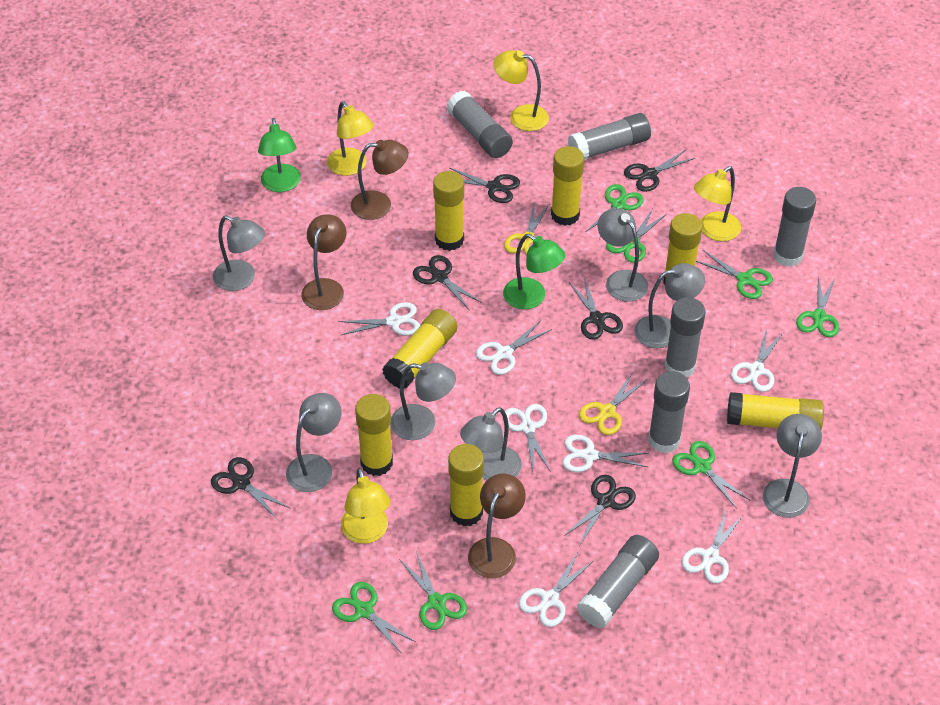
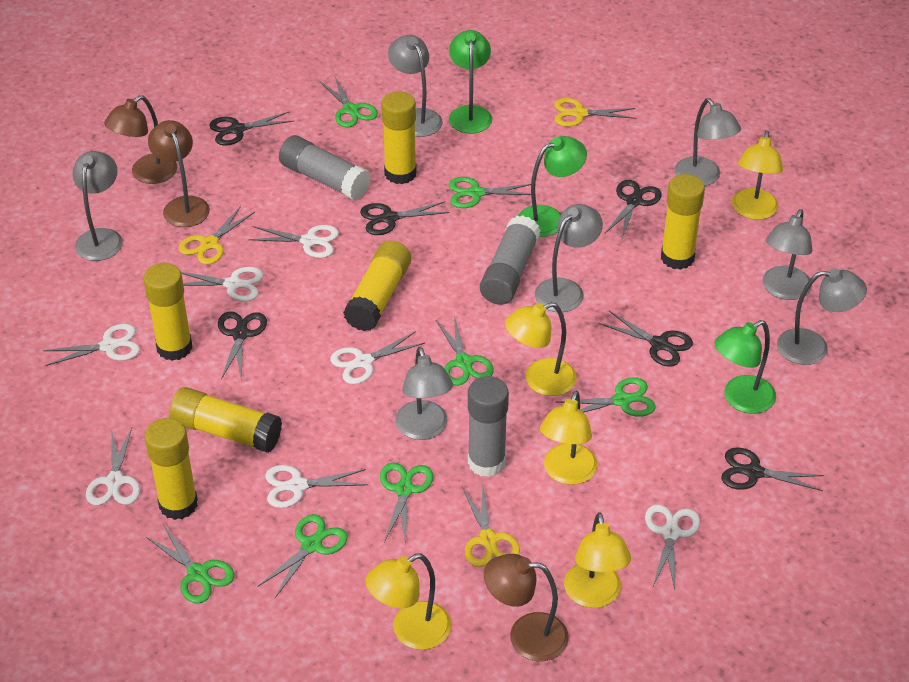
green lamp: 2 -> 3
grey glue stick: 6 -> 3
yellow glue stick: 7 -> 6
yellow lamp: 4 -> 5
yellow scissors: 2 -> 3

